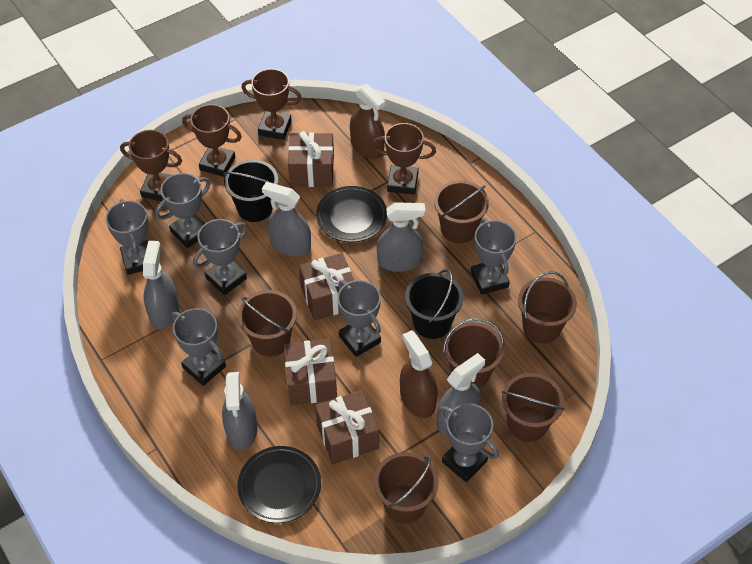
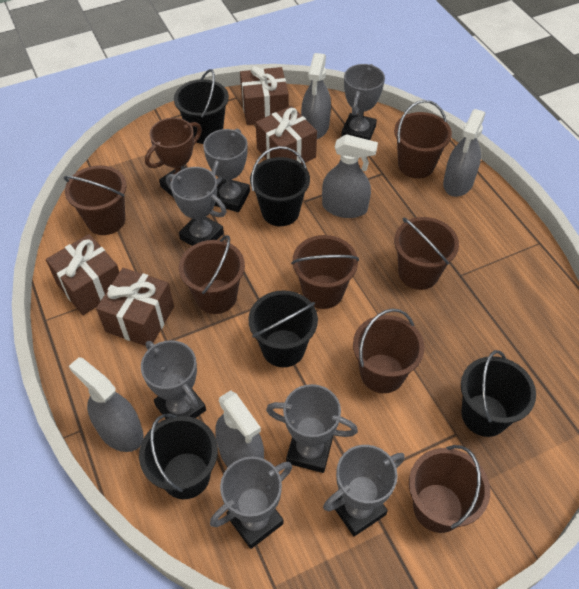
black bucket: 2 -> 5
black plate: 2 -> 0
brown bucket: 6 -> 7
brown spray bottle: 2 -> 0
brown trophy: 4 -> 1

